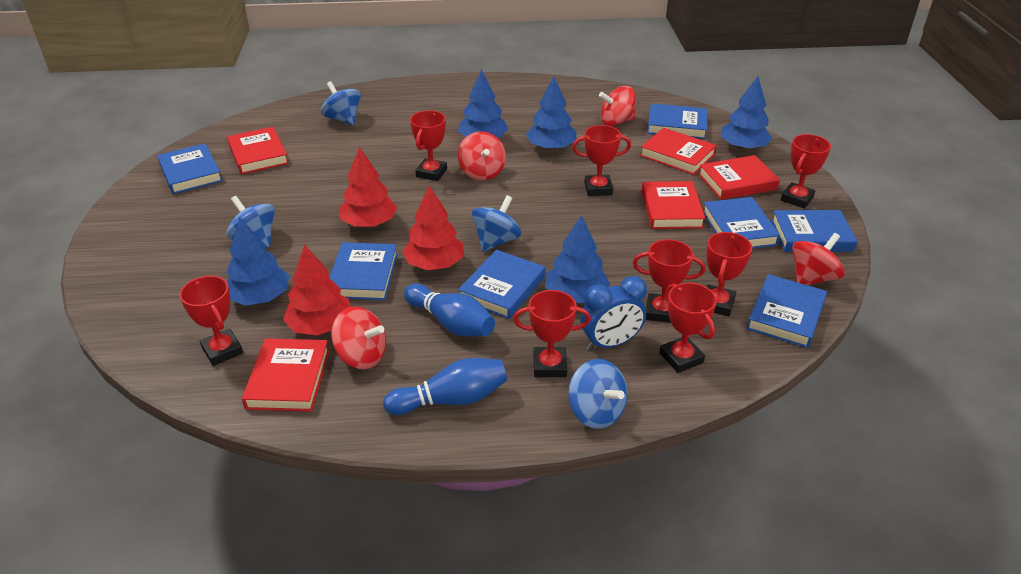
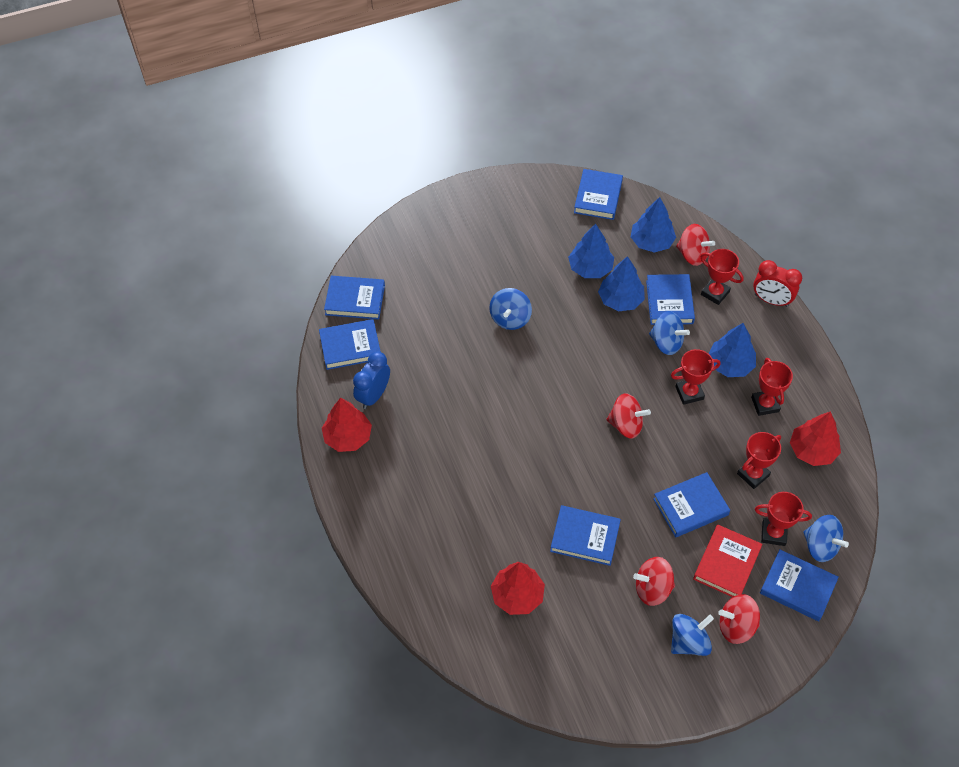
blue bowling pin: 2 -> 0
blue tree: 5 -> 4
red book: 5 -> 1
red clock: 0 -> 1
red trophy: 8 -> 5

